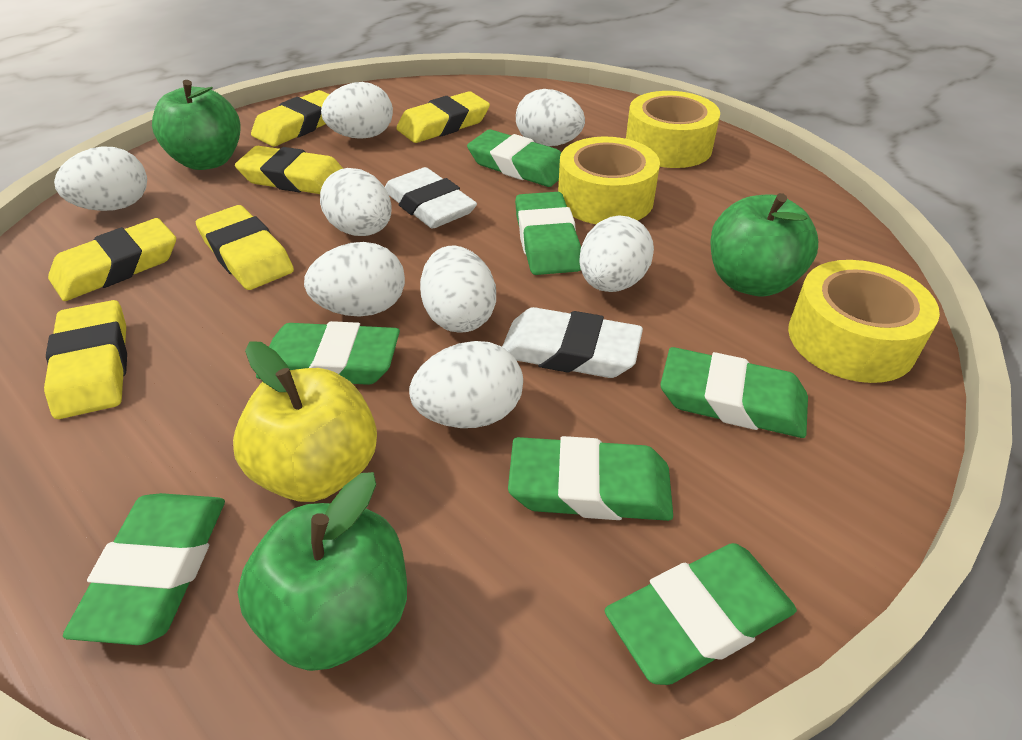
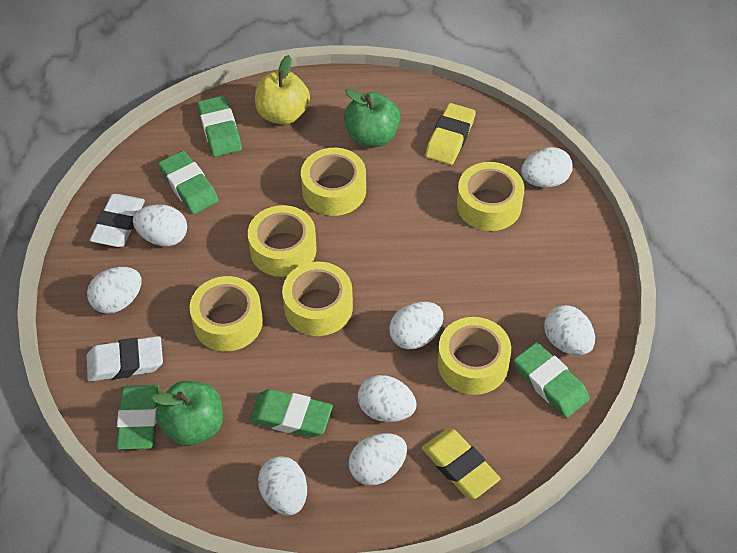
green apple: 3 -> 2
green eraser: 7 -> 5
yellow eraser: 6 -> 2
yellow tape: 3 -> 6

